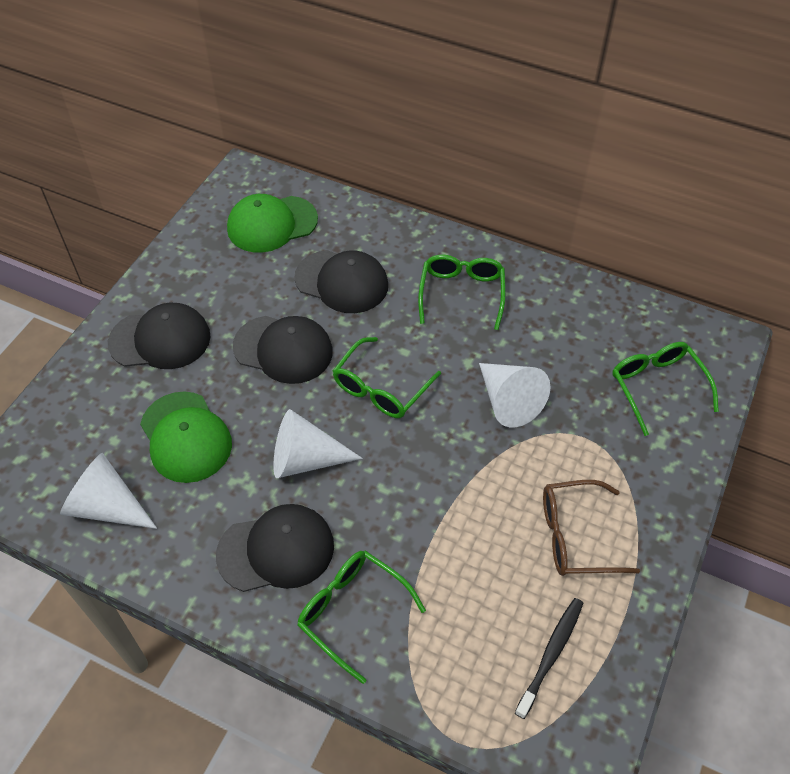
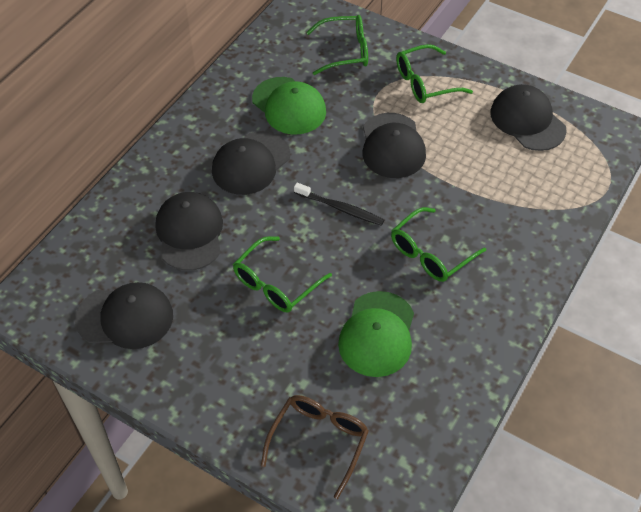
black cap: 4 -> 5
white cone: 3 -> 0

